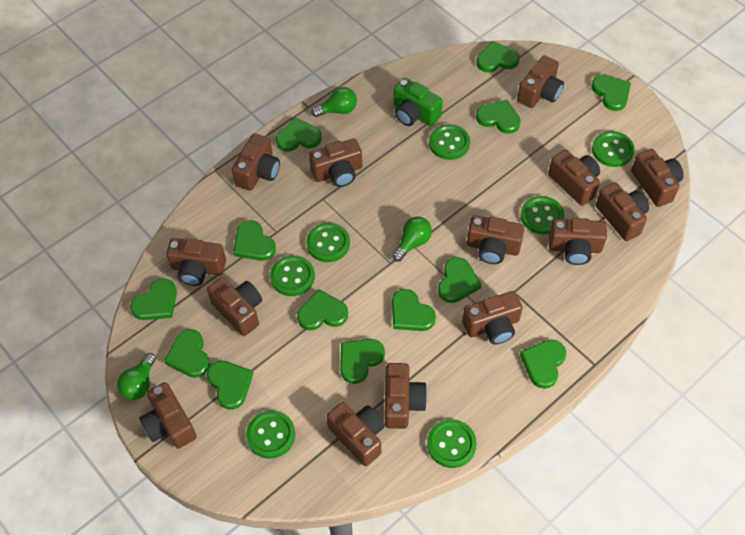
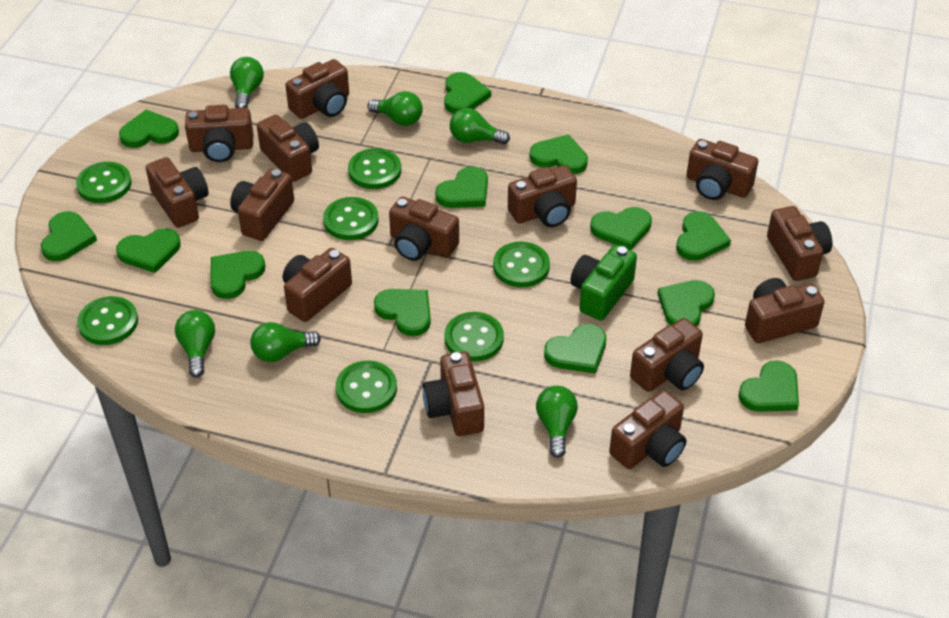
green light bulb: 3 -> 6

